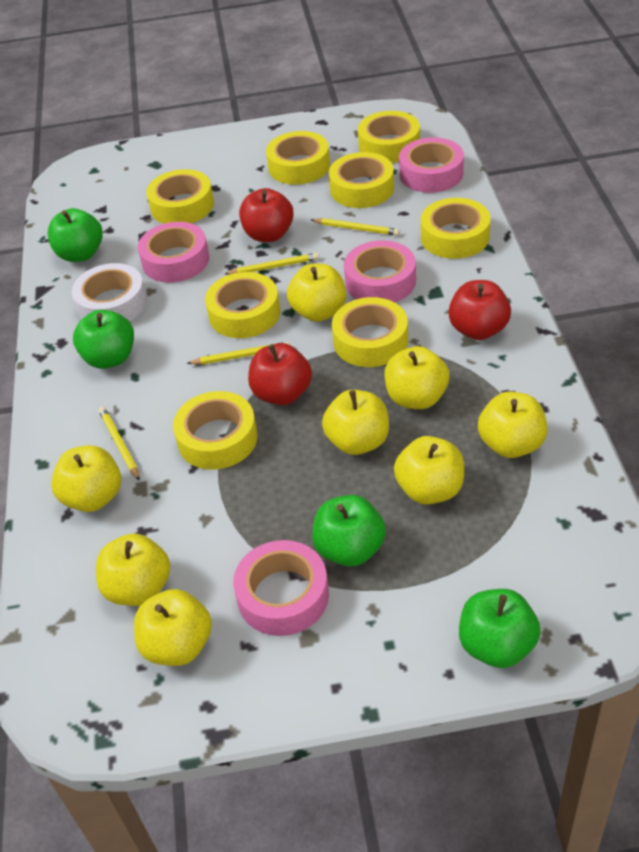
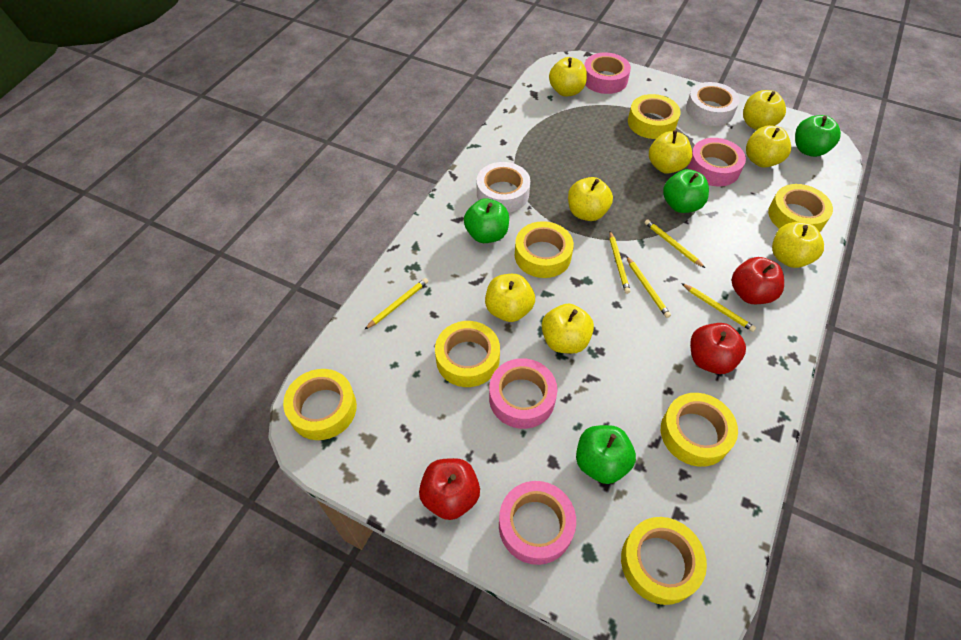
white tape: 1 -> 2
yellow pencil: 4 -> 5
yellow tape: 8 -> 7

